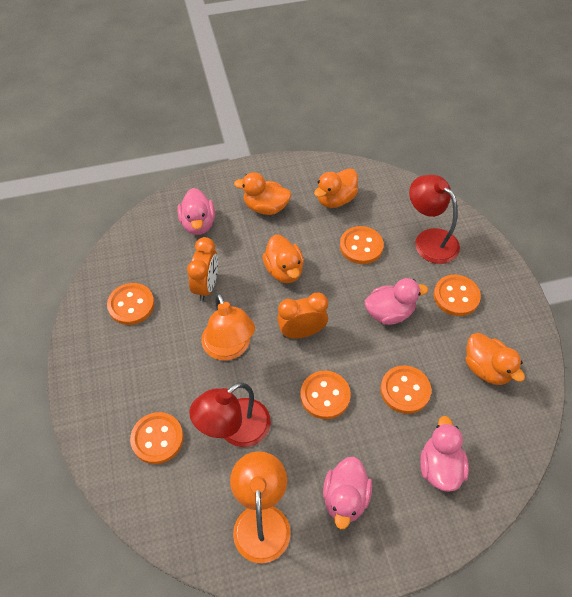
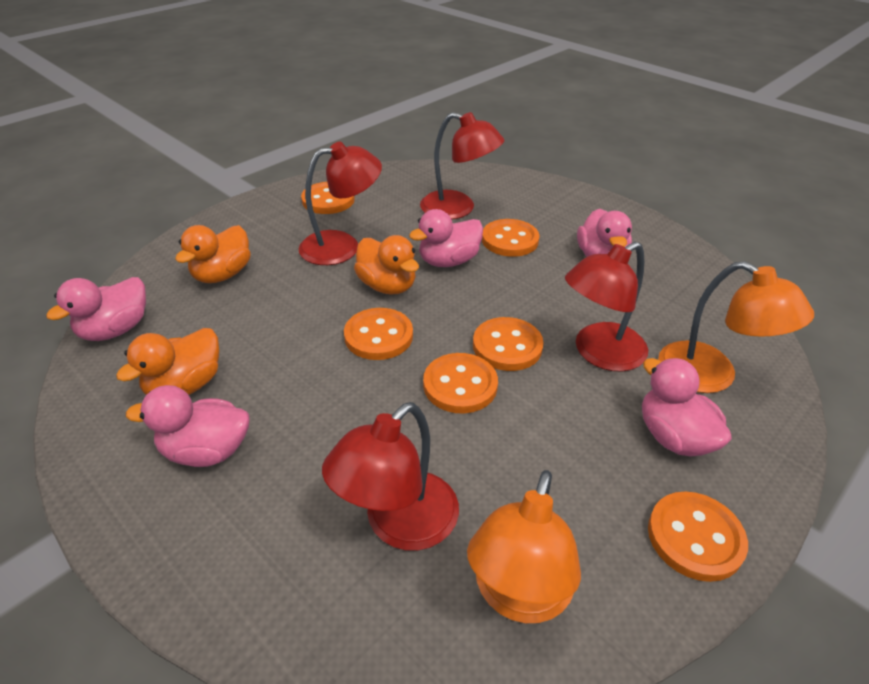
orange clock: 2 -> 0
orange duck: 4 -> 3
pink duck: 4 -> 5
red lamp: 2 -> 4

